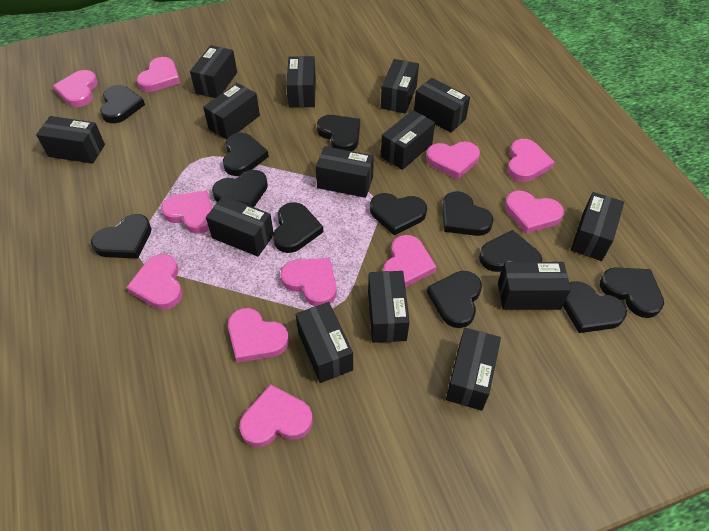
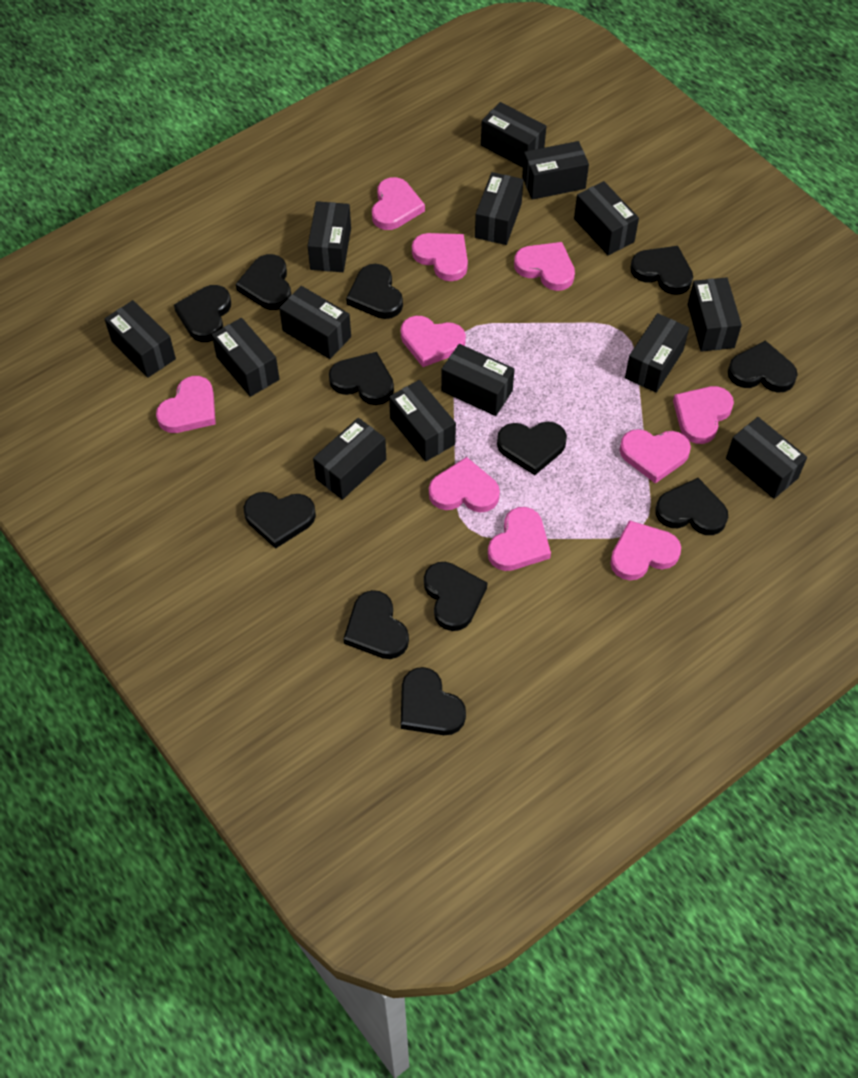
pink heart: 11 -> 10

